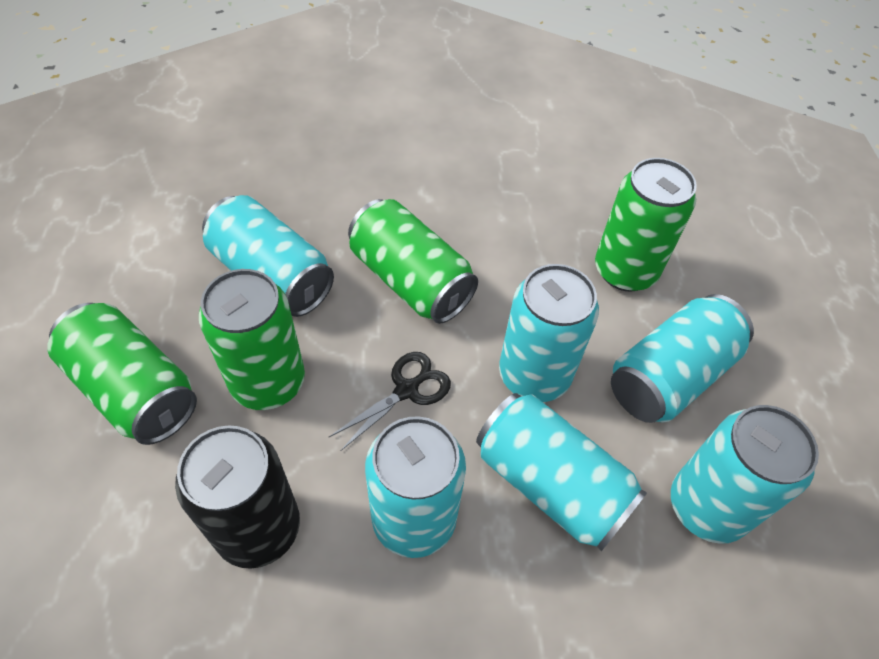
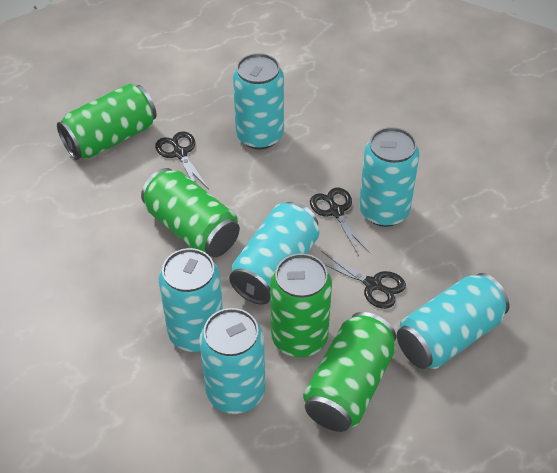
black can: 1 -> 0
black scissors: 1 -> 3

